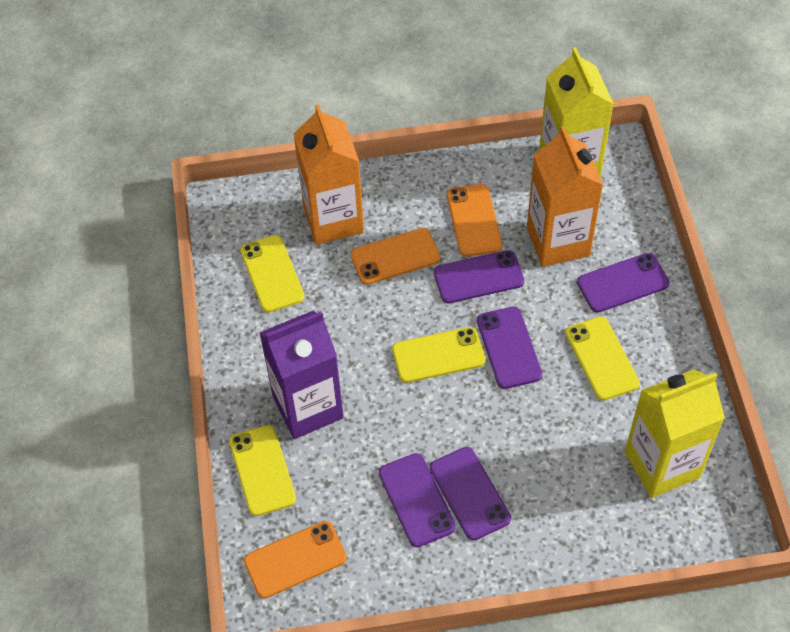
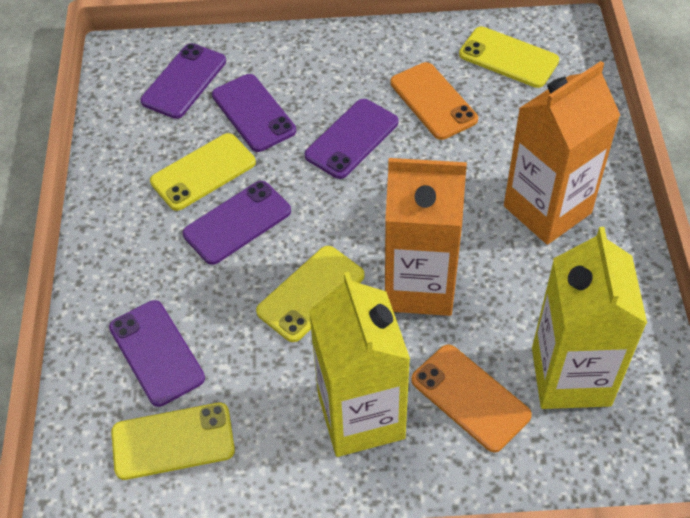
orange phone: 3 -> 2
purple carton: 1 -> 0

